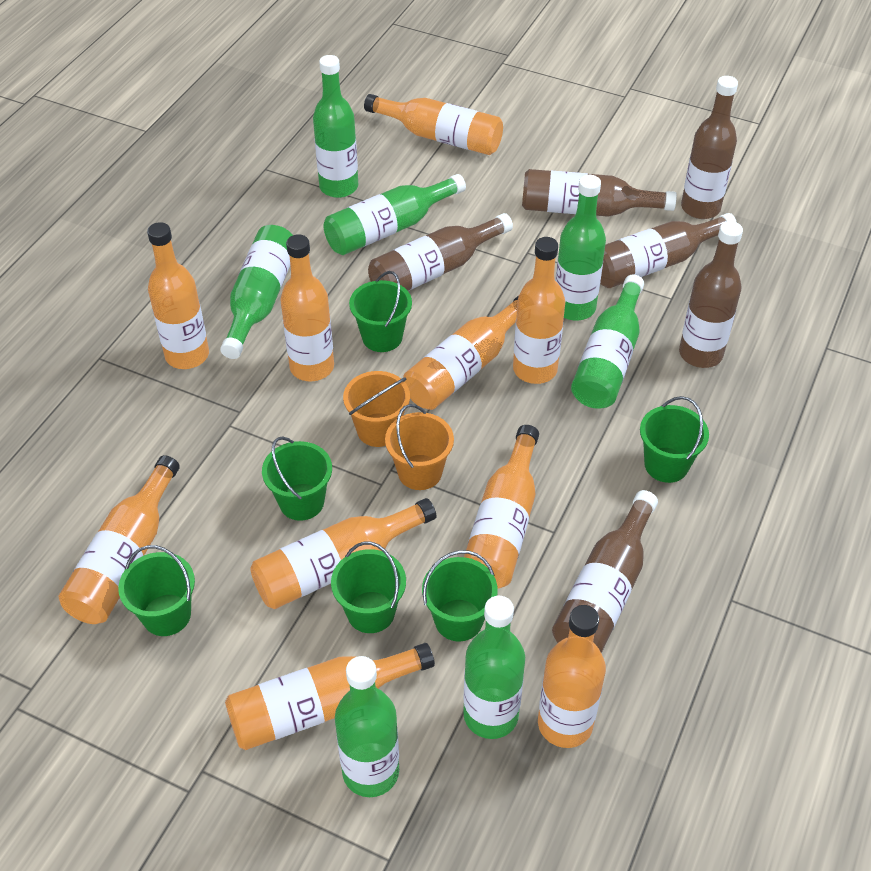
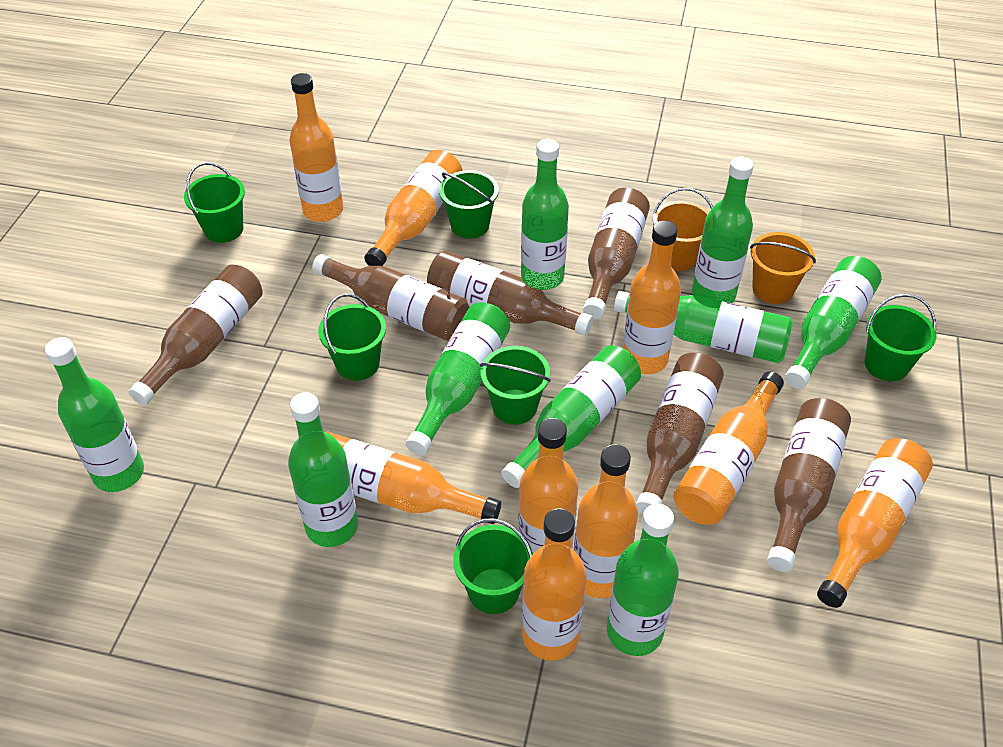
green bottle: 7 -> 9
orange bottle: 10 -> 9

